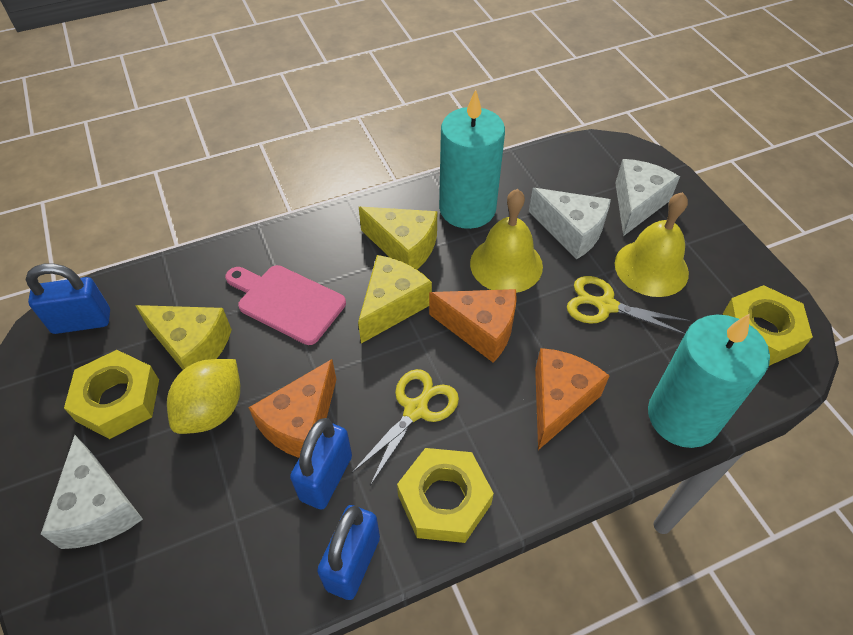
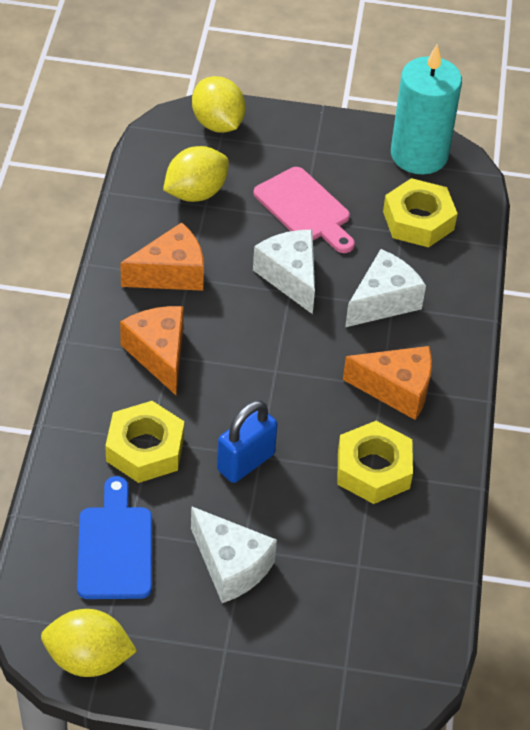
blue cutting board: 0 -> 1
blue padlock: 3 -> 1
turquoise candle: 2 -> 1
yellow bell: 2 -> 0
yellow cheese: 3 -> 0
yellow lemon: 1 -> 3
yellow scissors: 2 -> 0

